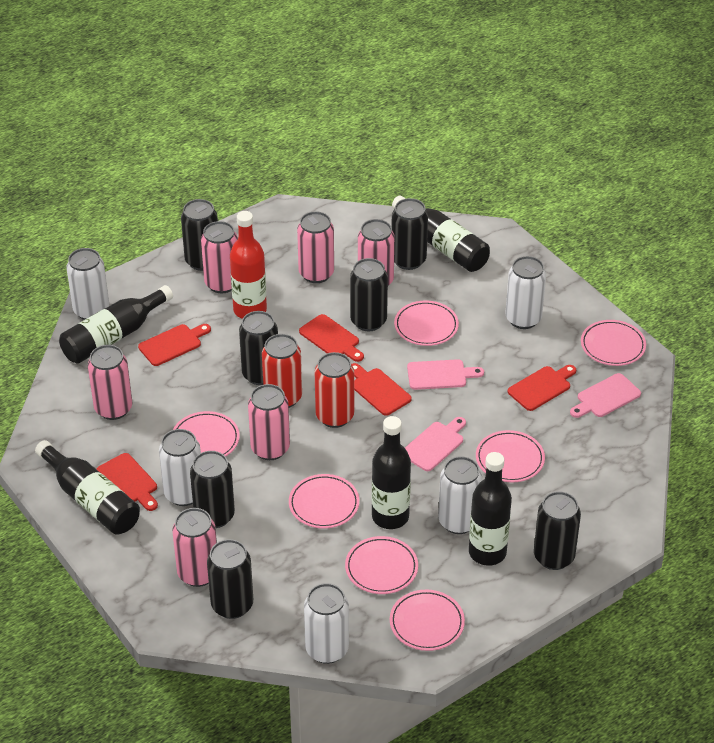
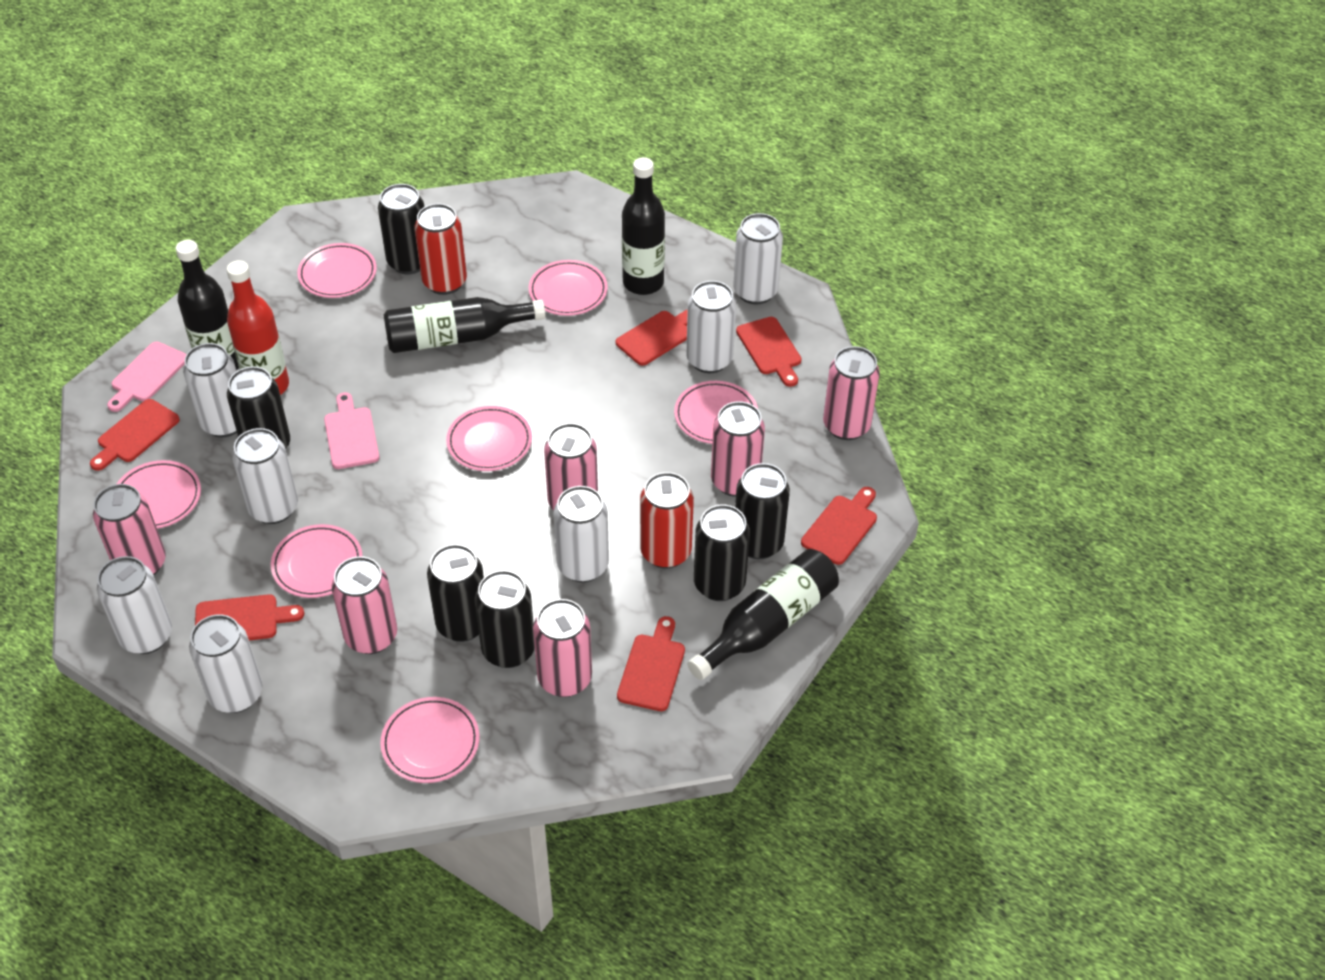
black bottle: 5 -> 4
black can: 7 -> 6
pink cutting board: 3 -> 2
red cutting board: 5 -> 6
white can: 5 -> 7

